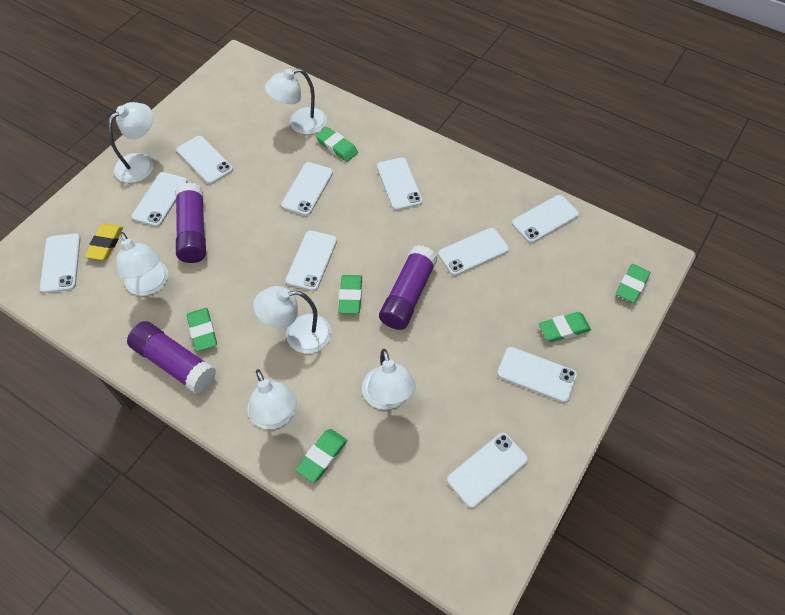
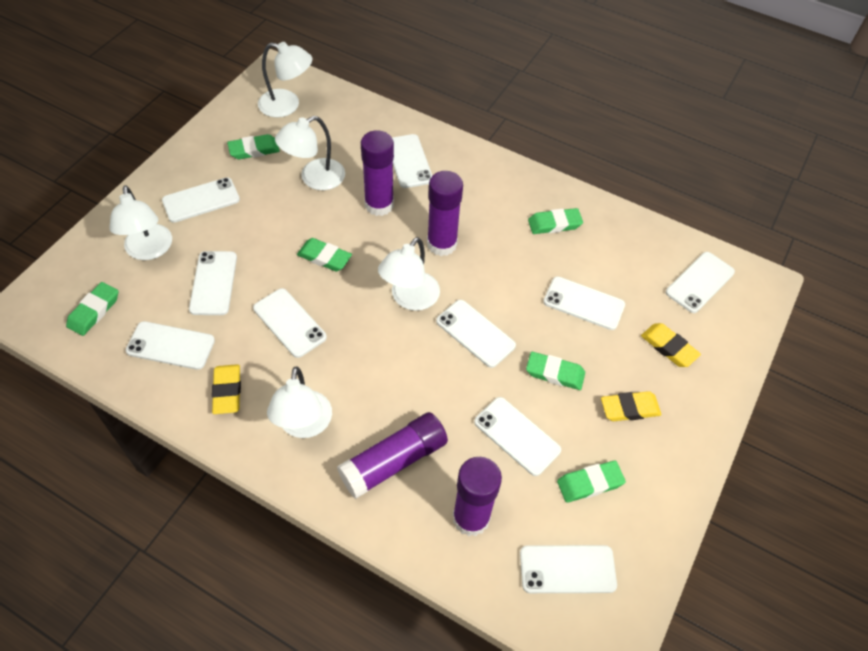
purple glue stick: 3 -> 4
white lamp: 6 -> 5
yellow eraser: 1 -> 3

